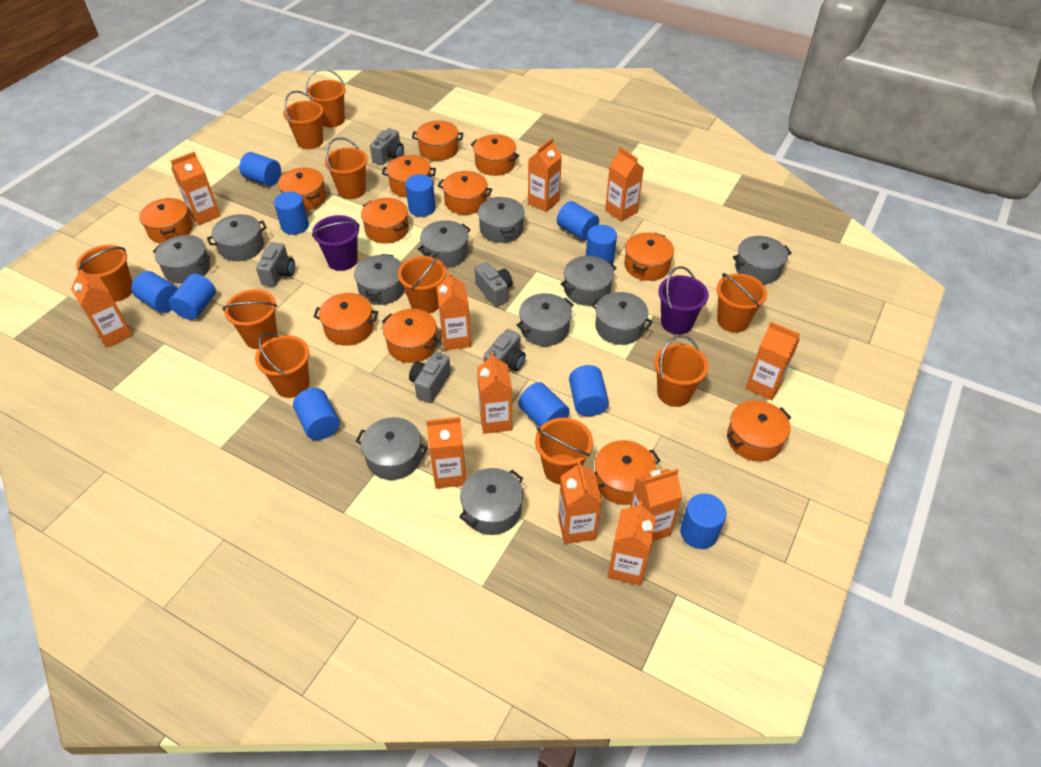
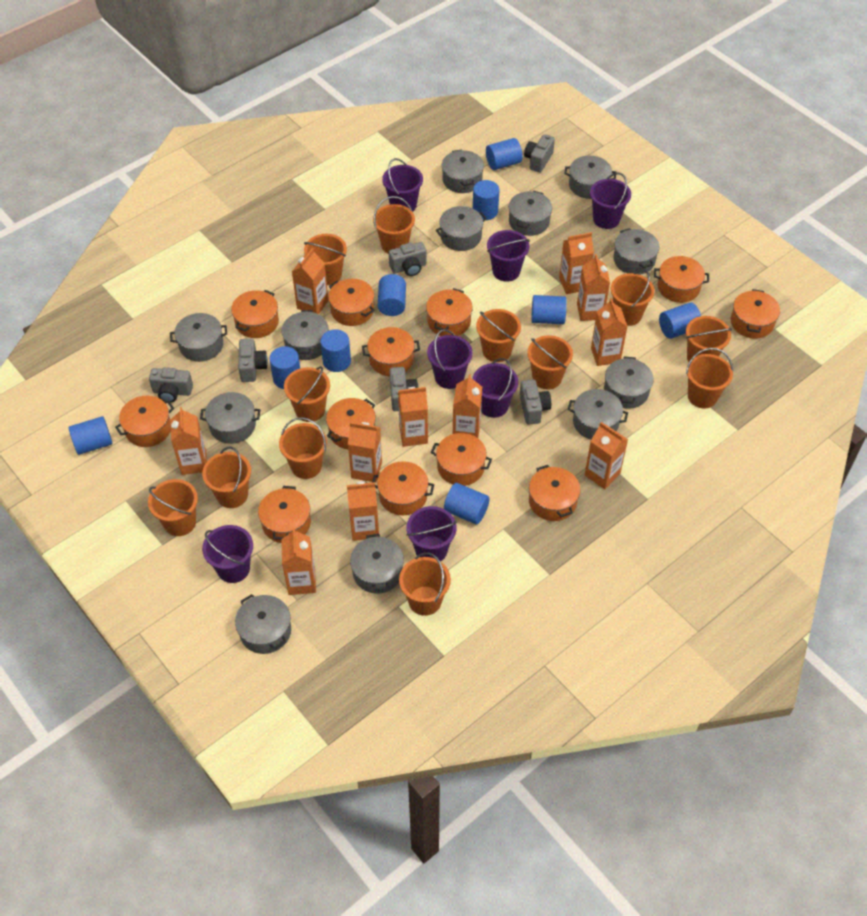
blue cylinder: 11 -> 9
grey camera: 5 -> 6
grey pot: 11 -> 12
orange bucket: 10 -> 12
purple bucket: 2 -> 7

